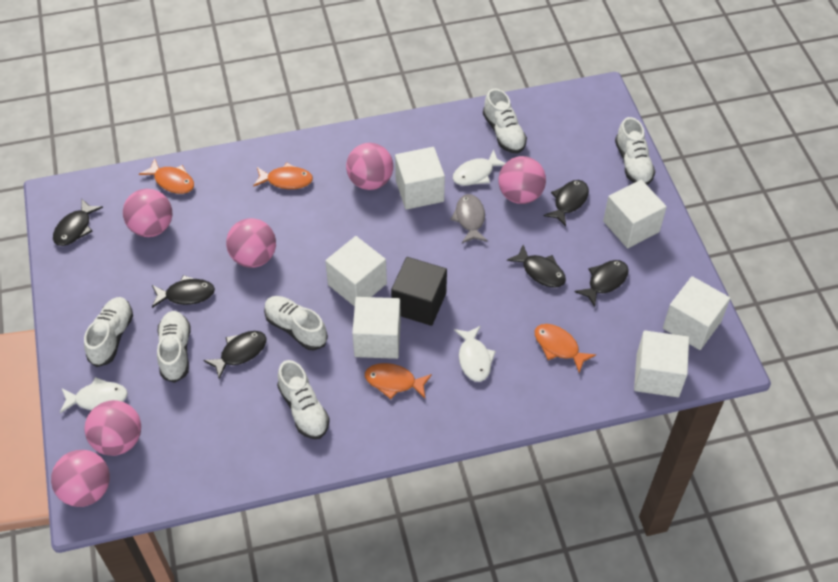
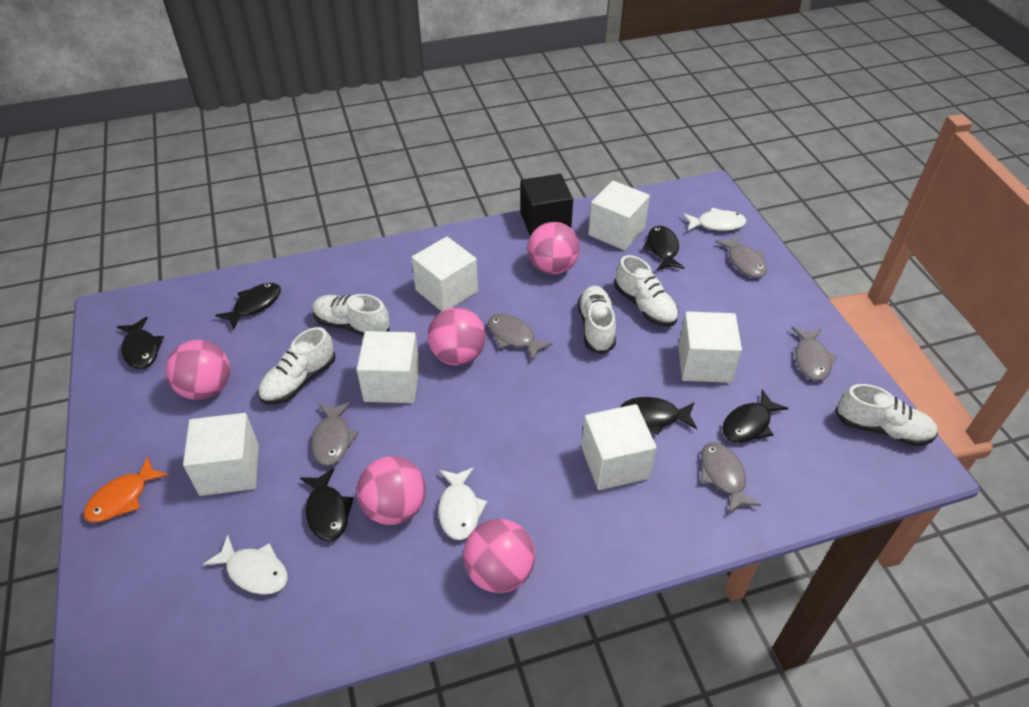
grey fish: 1 -> 5
orange fish: 4 -> 1
pink ball: 6 -> 5
white shoe: 6 -> 5

